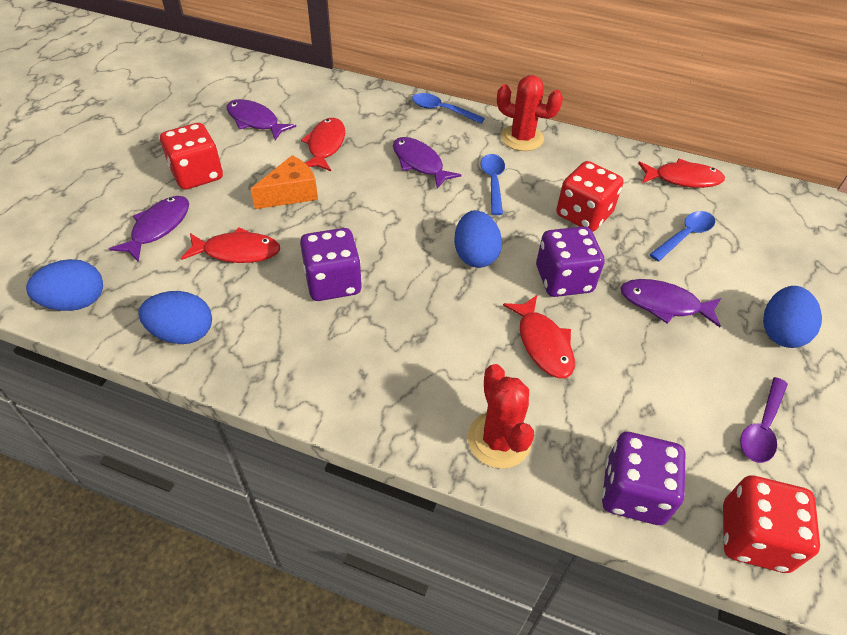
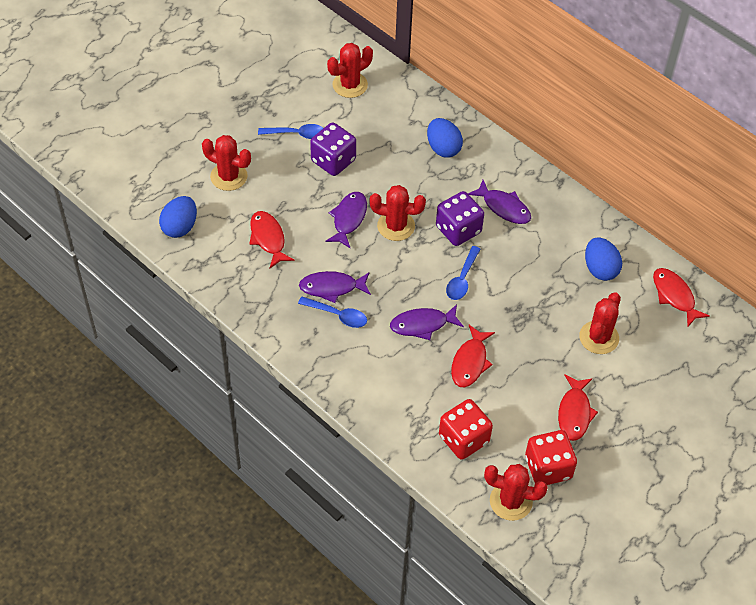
blue egg: 4 -> 3
orange cheese: 1 -> 0
purple dice: 3 -> 2
purple spoon: 1 -> 0
red cactus: 2 -> 5
red dice: 3 -> 2

